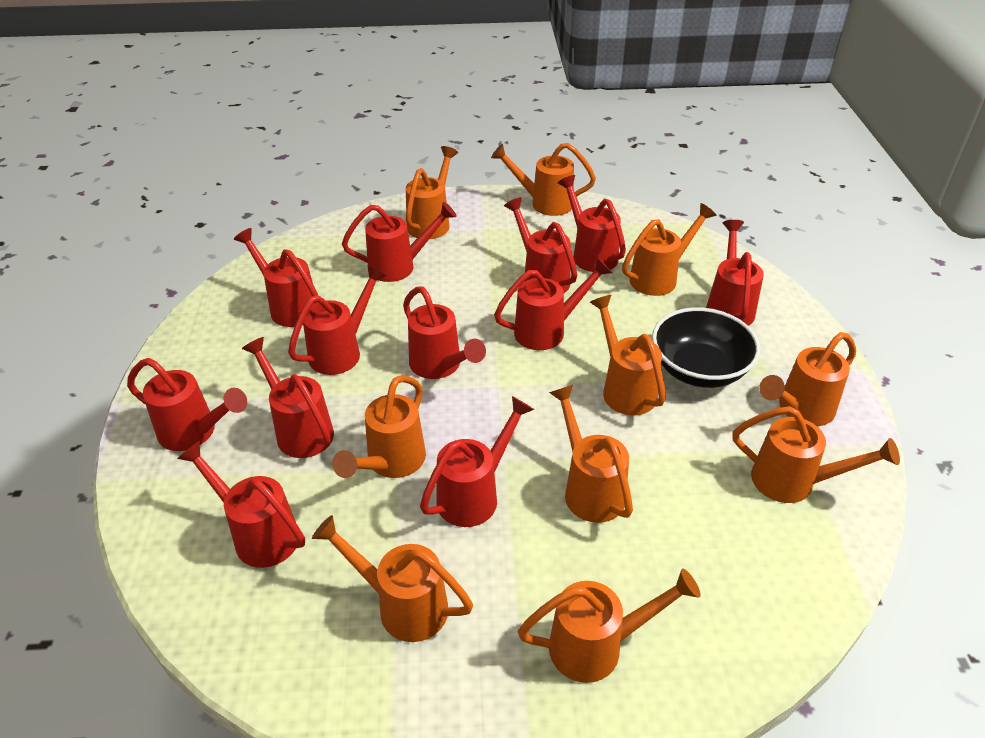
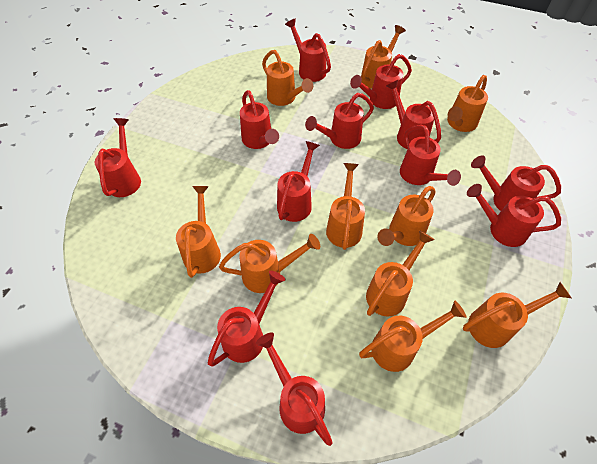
black bowl: 1 -> 0

